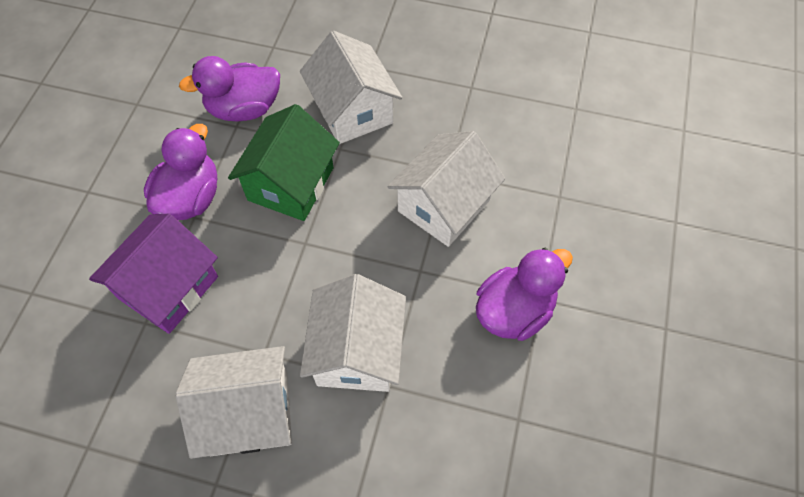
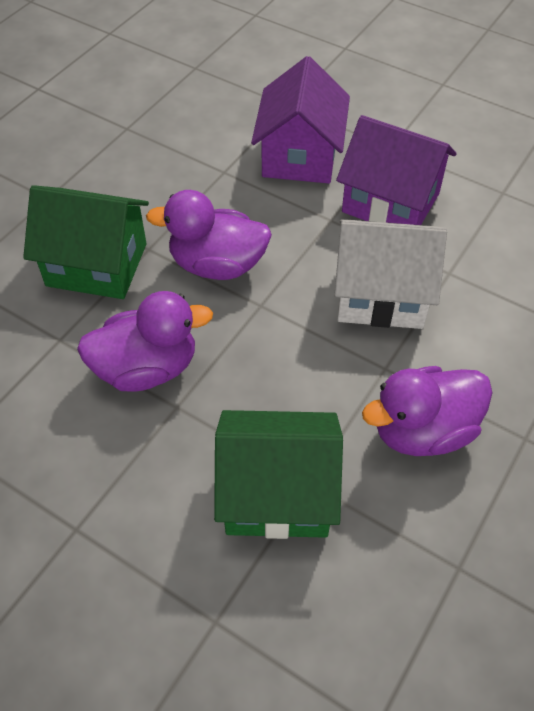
green house: 1 -> 2
purple house: 1 -> 2
white house: 4 -> 1

